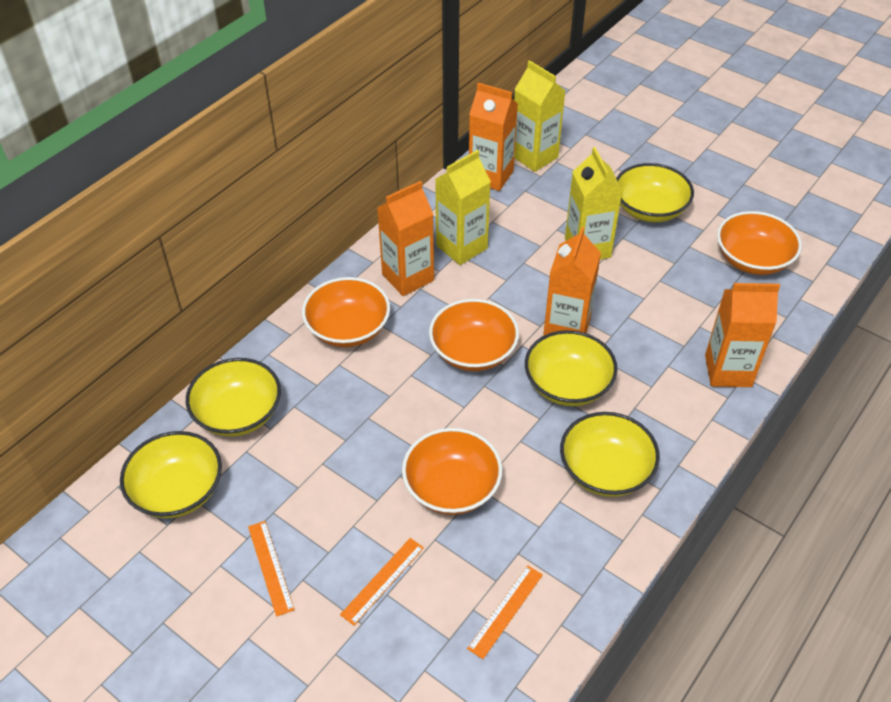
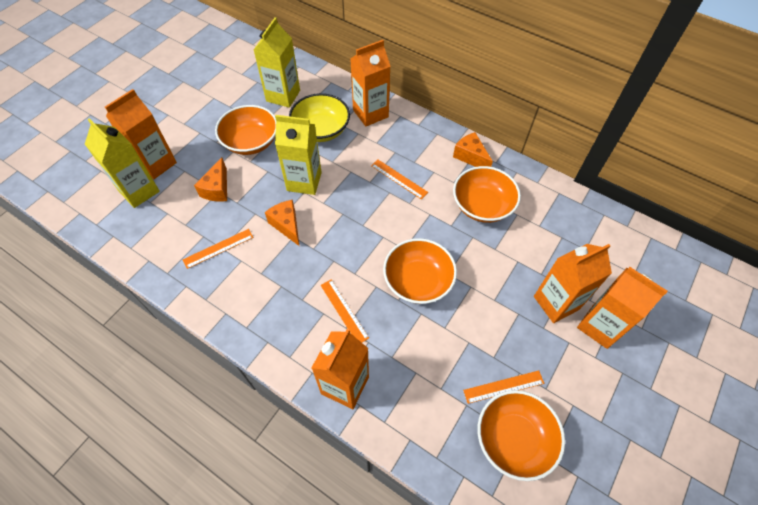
orange carton: 4 -> 5
orange cheese: 0 -> 3
orange ruler: 3 -> 4
yellow bowl: 5 -> 1

